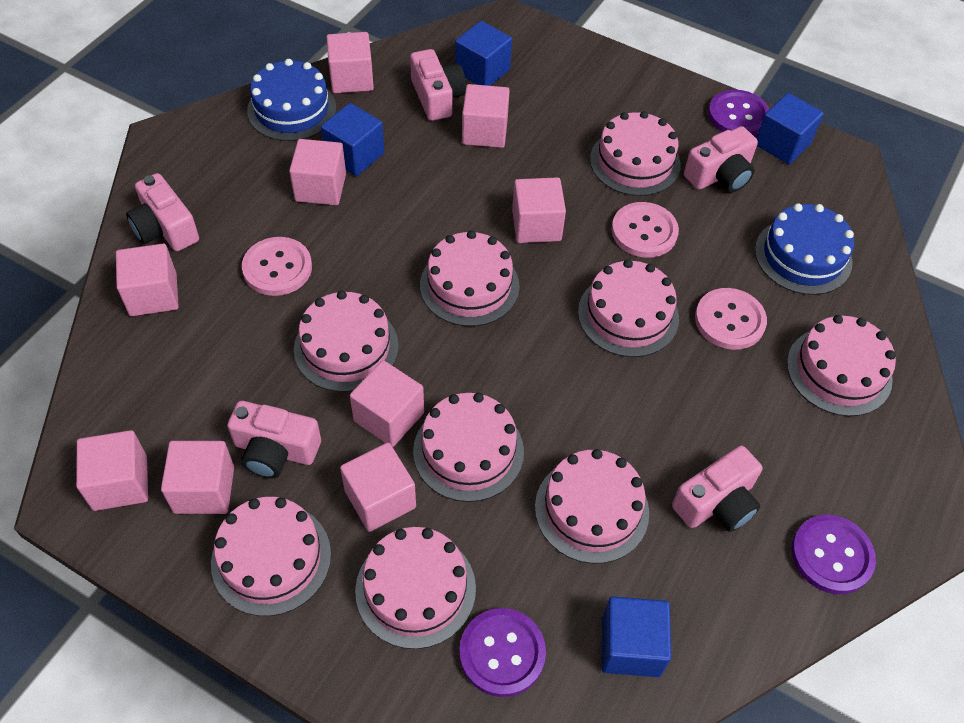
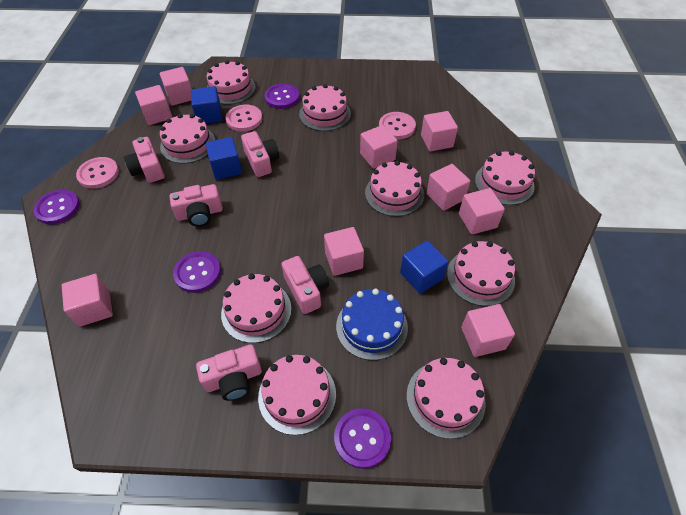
blue cake: 2 -> 1
blue cube: 4 -> 3
purple button: 3 -> 4

